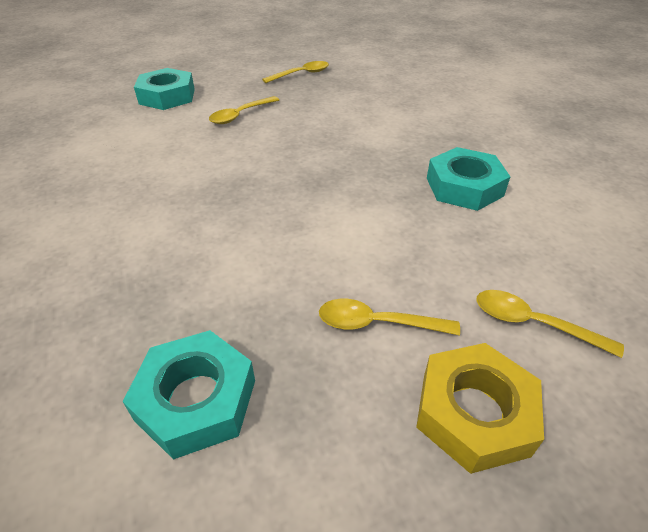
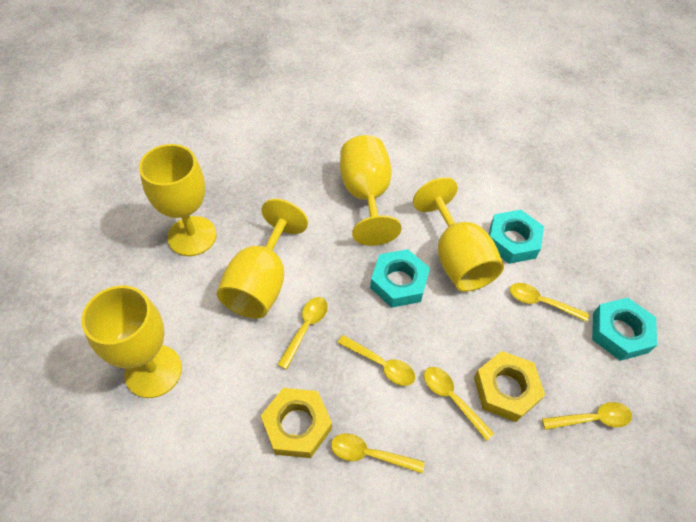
yellow goblet: 0 -> 5
yellow nut: 1 -> 2
yellow spoon: 4 -> 6

